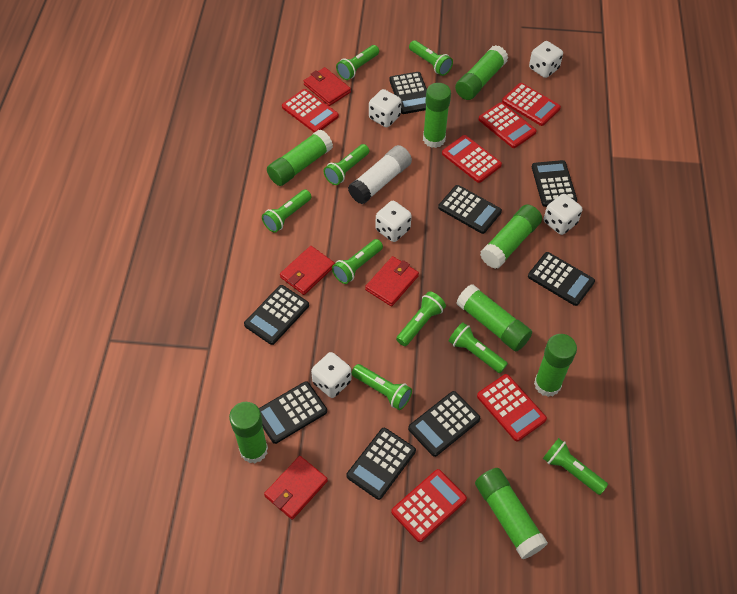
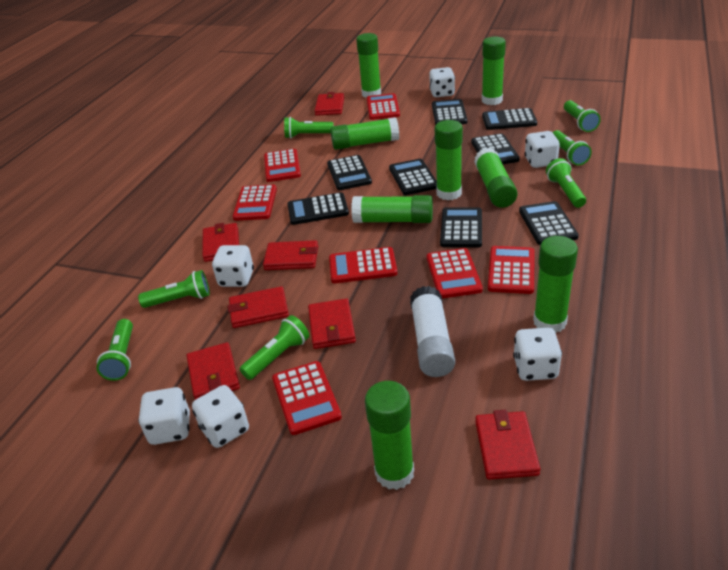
green flashlight: 9 -> 7
red calculator: 6 -> 7
red wallet: 4 -> 7
white dice: 5 -> 6

